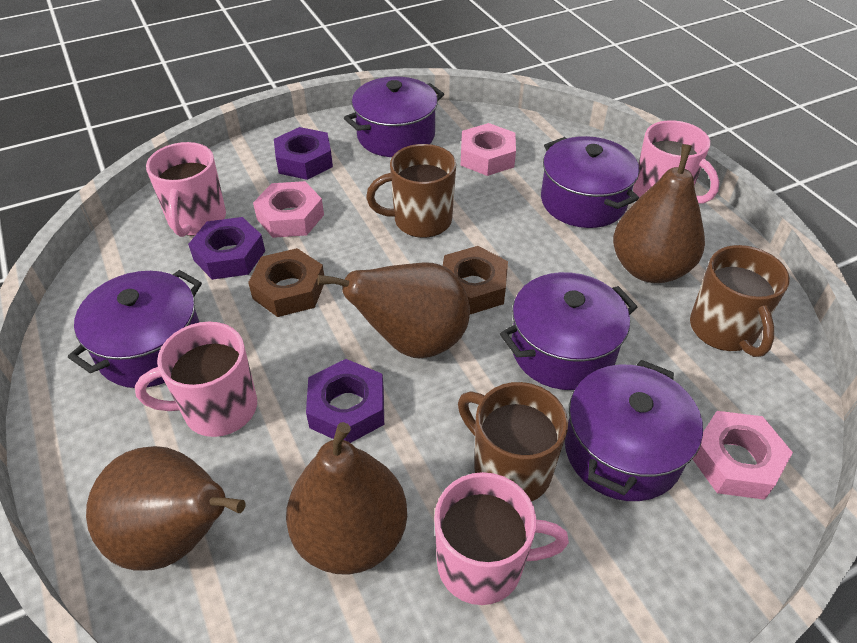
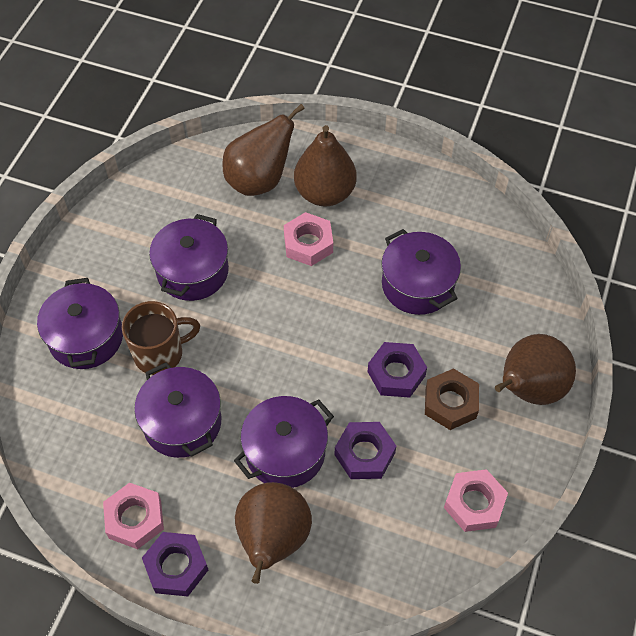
brown mug: 3 -> 1
brown nut: 2 -> 1
pink mug: 4 -> 0

